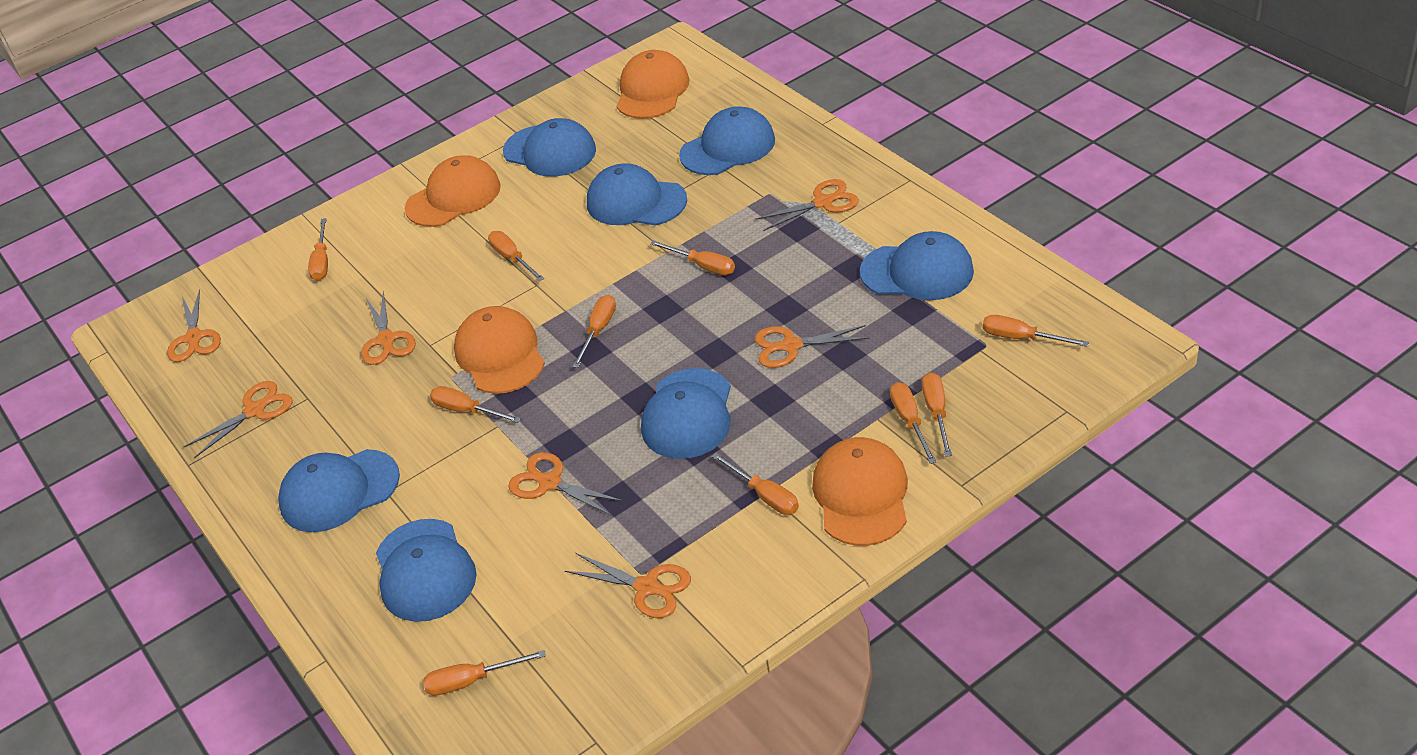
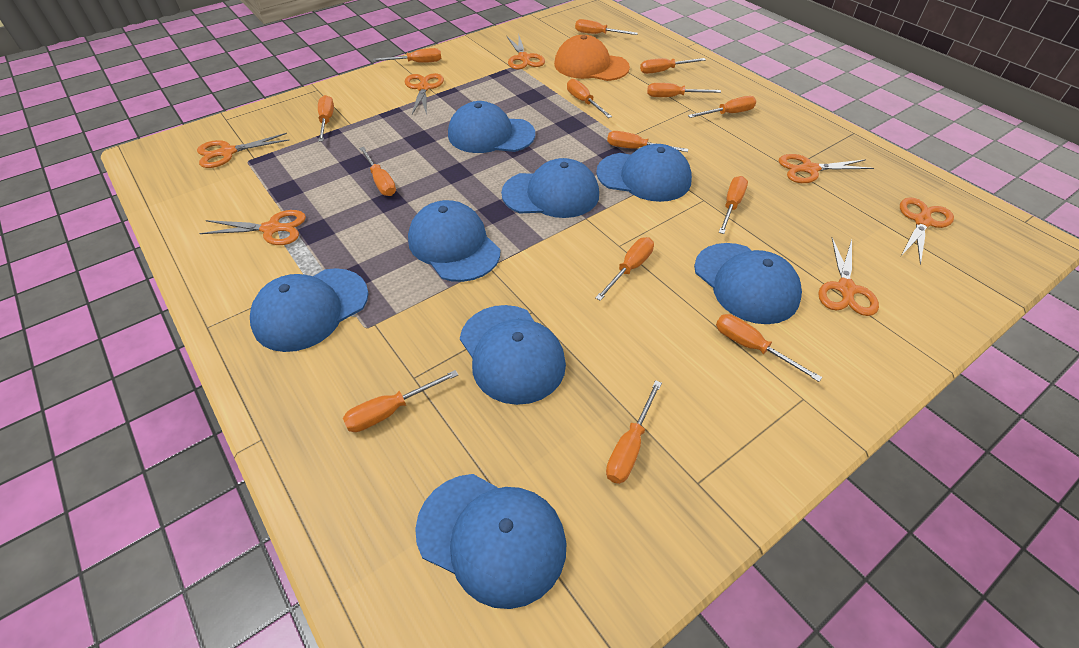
blue cap: 7 -> 8
orange cap: 4 -> 1
orange screwdriver: 10 -> 14

